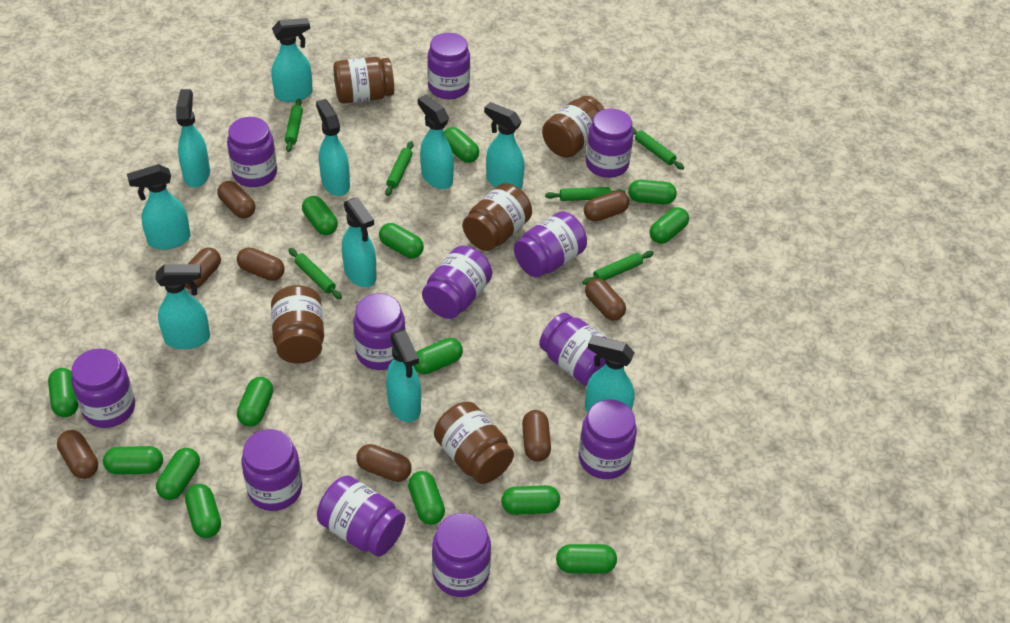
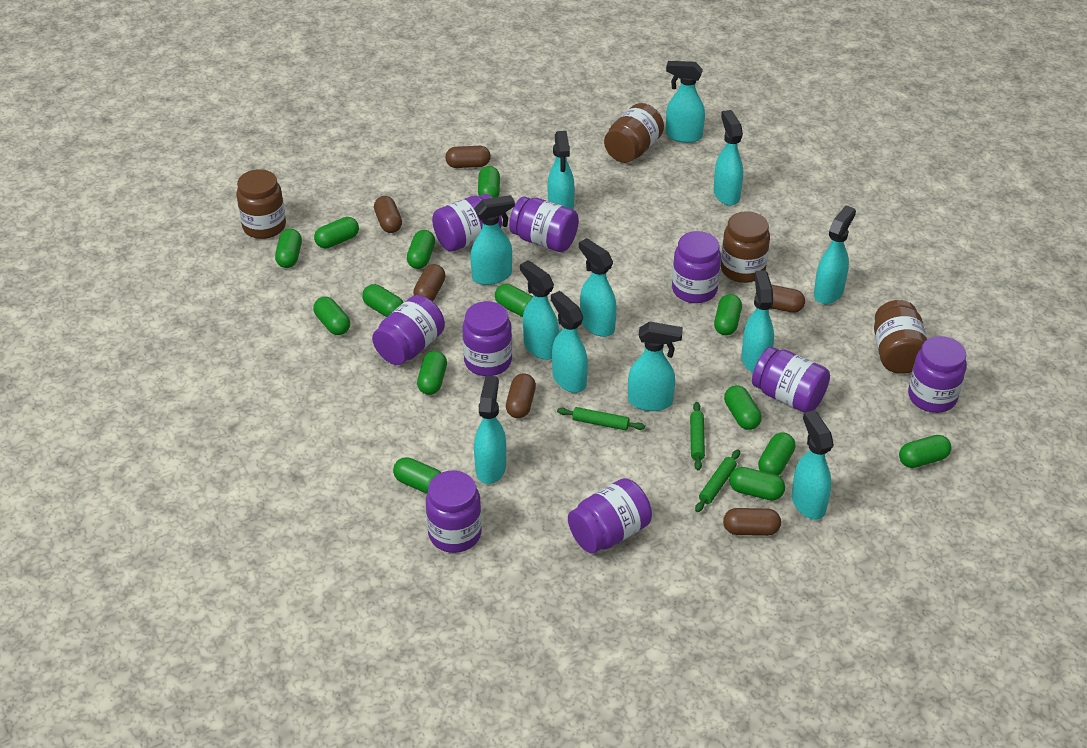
brown capsule: 8 -> 6
brown jar: 5 -> 4
green rolling pin: 6 -> 3
purple jar: 12 -> 9
turquoise spray bottle: 10 -> 12

